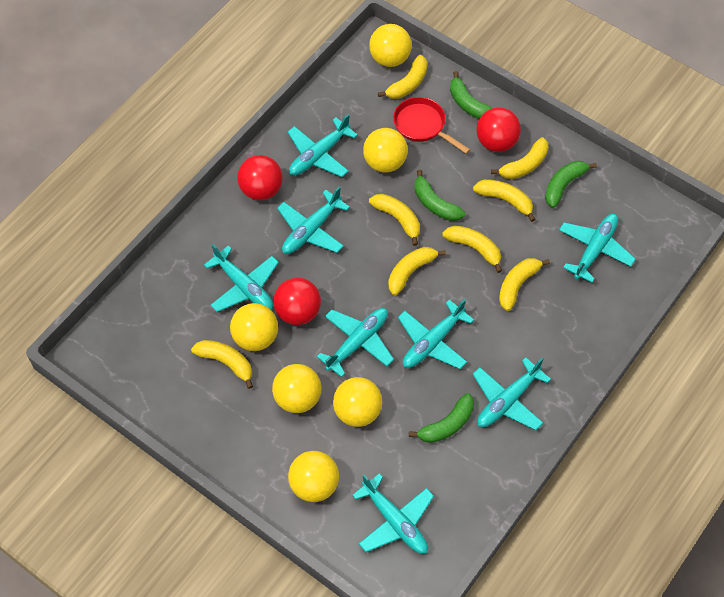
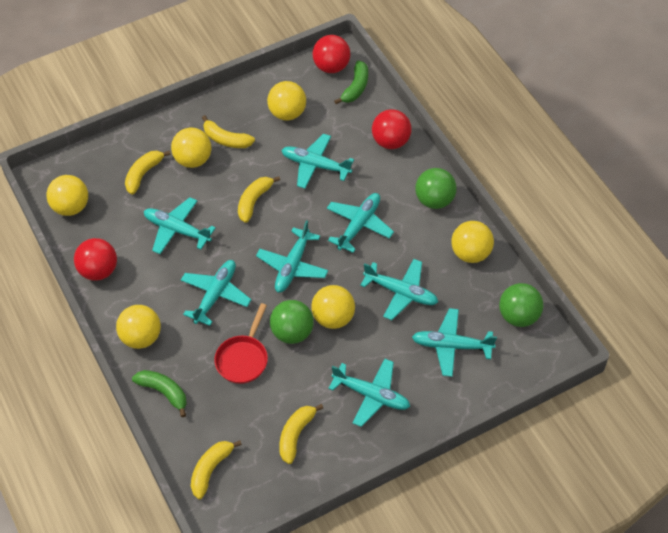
green ball: 0 -> 3
green banana: 4 -> 2
yellow banana: 8 -> 5

